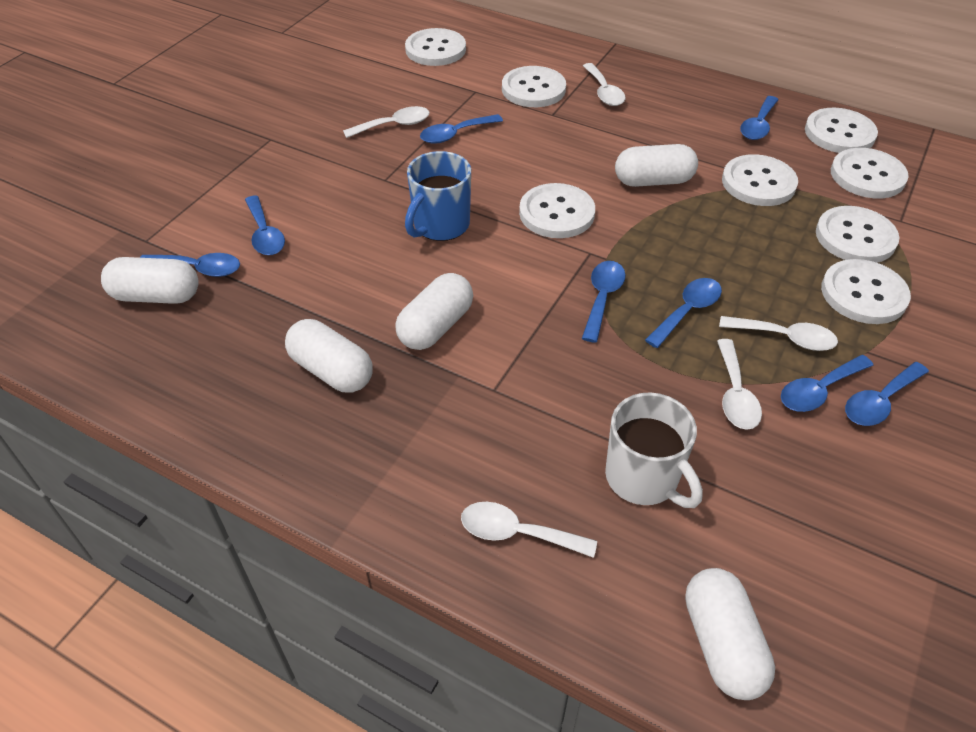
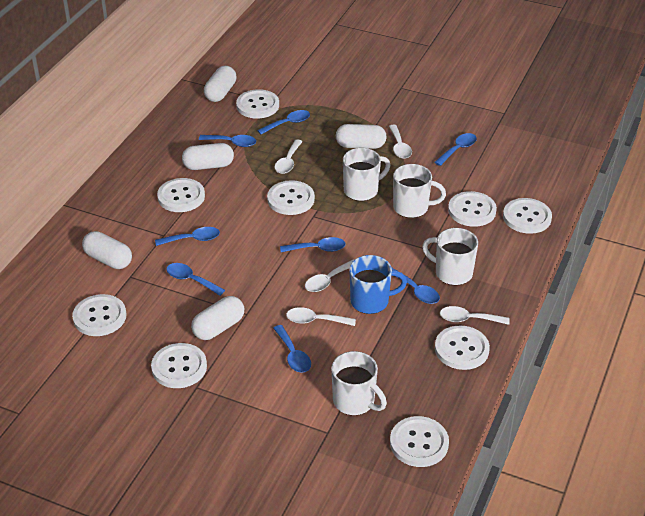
white button: 8 -> 9
white mug: 1 -> 4

